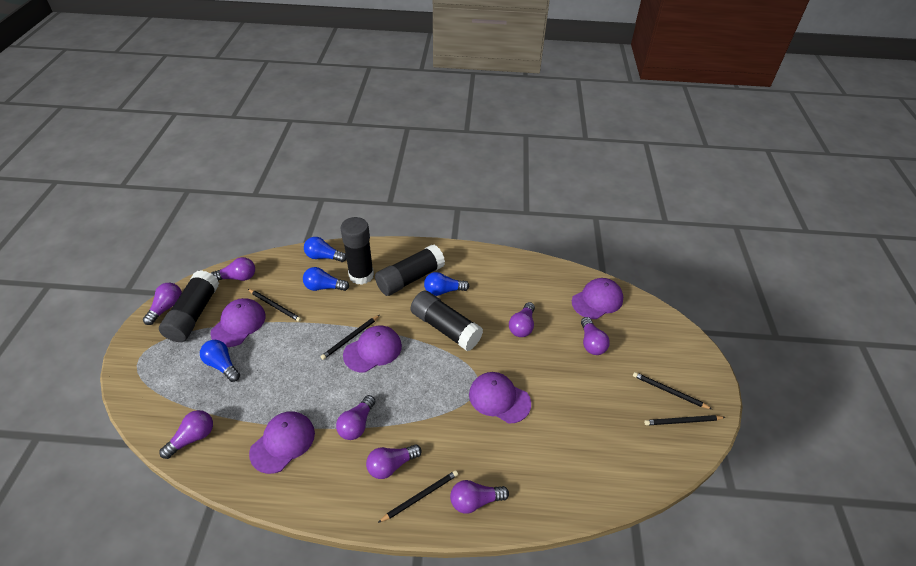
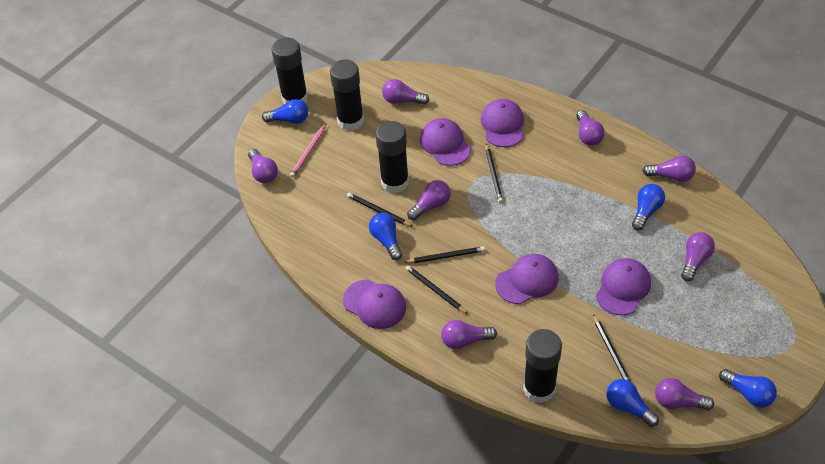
blue light bulb: 4 -> 5
pink pencil: 0 -> 1

